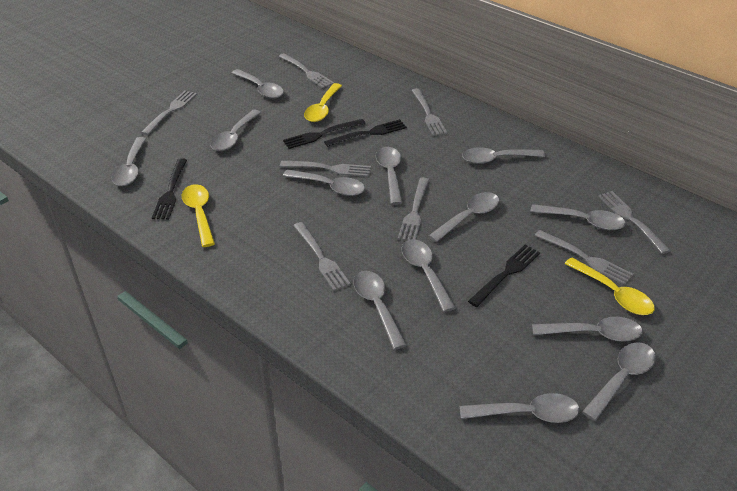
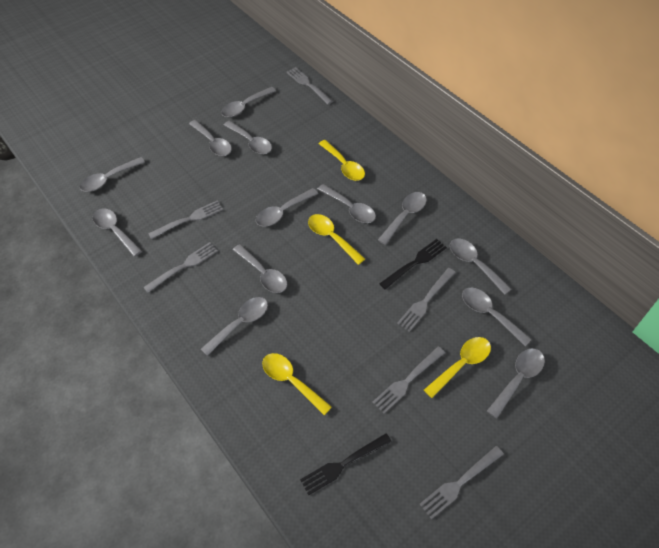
black fork: 4 -> 2
grey fork: 8 -> 6
yellow spoon: 3 -> 4

